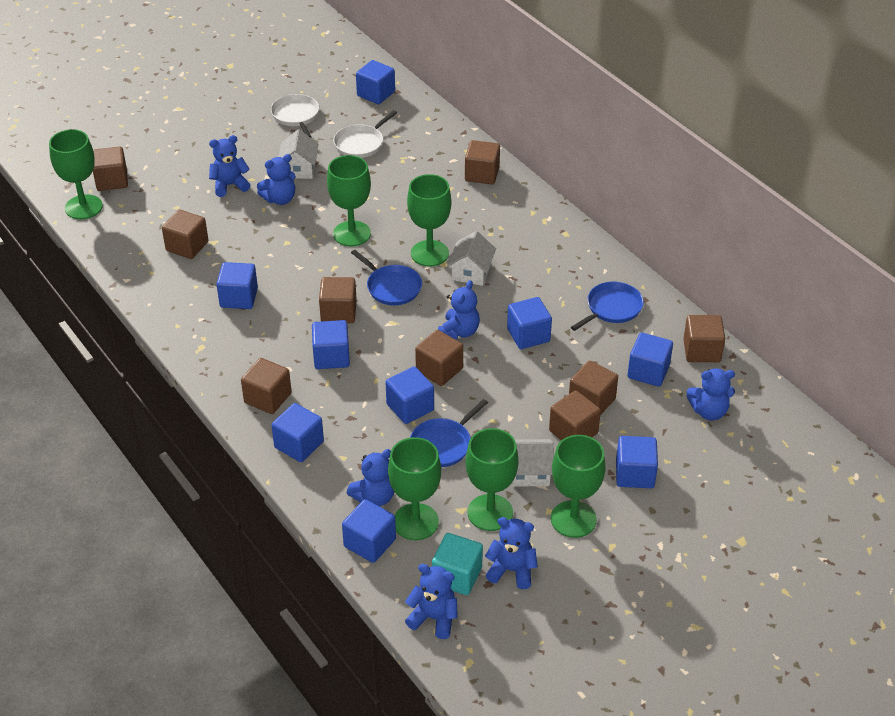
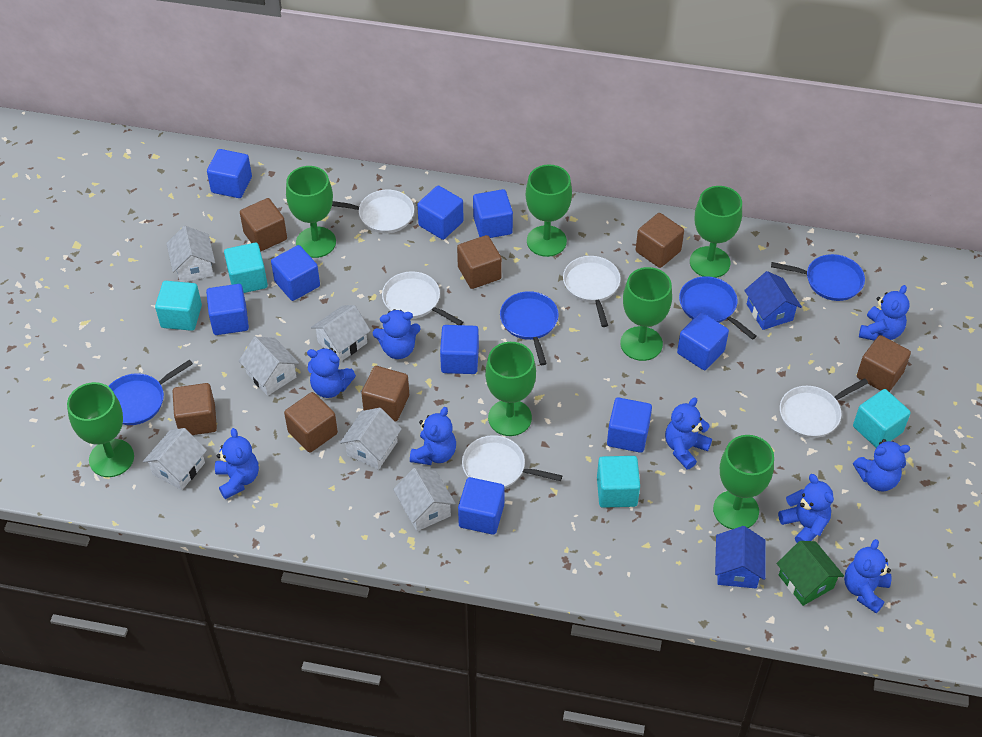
blue house: 0 -> 2
blue pan: 3 -> 4
blue teddy bear: 7 -> 9
brown cube: 9 -> 7
green goblet: 6 -> 7
green house: 0 -> 1
turquoise cube: 1 -> 4
white house: 3 -> 6
white pan: 2 -> 5

